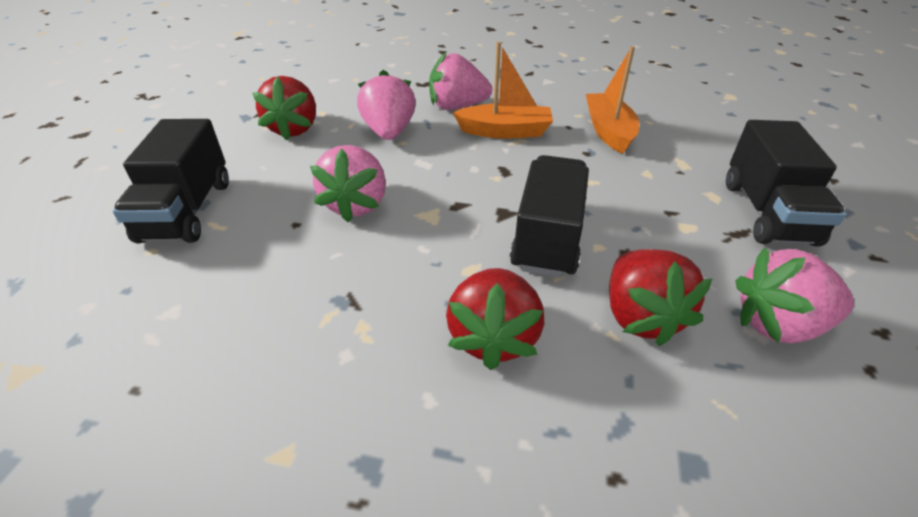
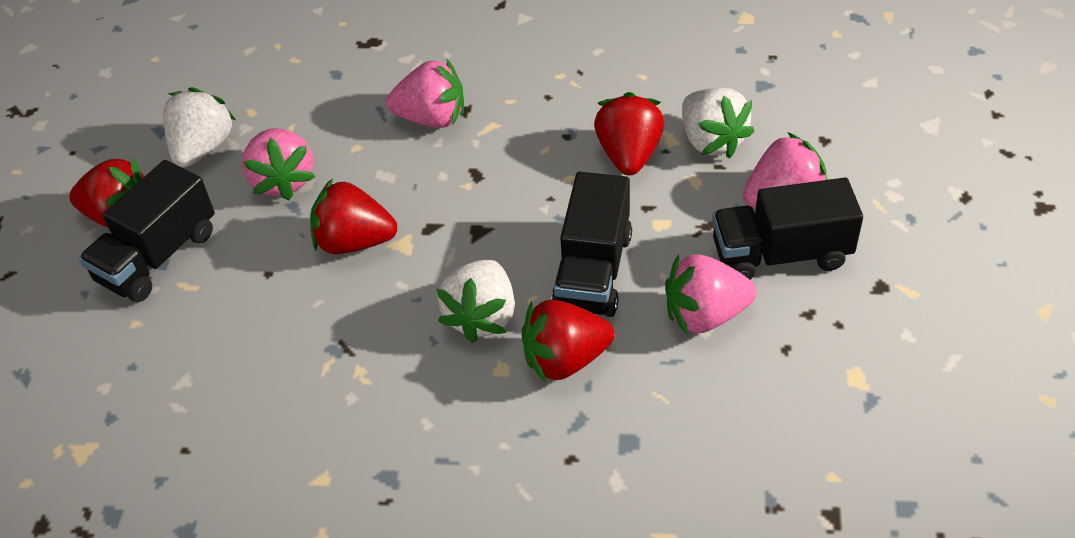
orange boat: 2 -> 0
red strawberry: 3 -> 4
white strawberry: 0 -> 3

